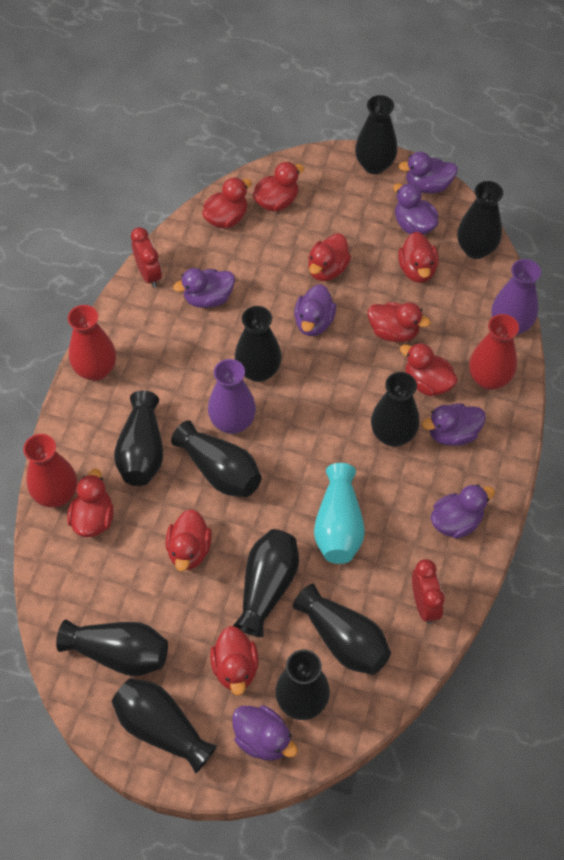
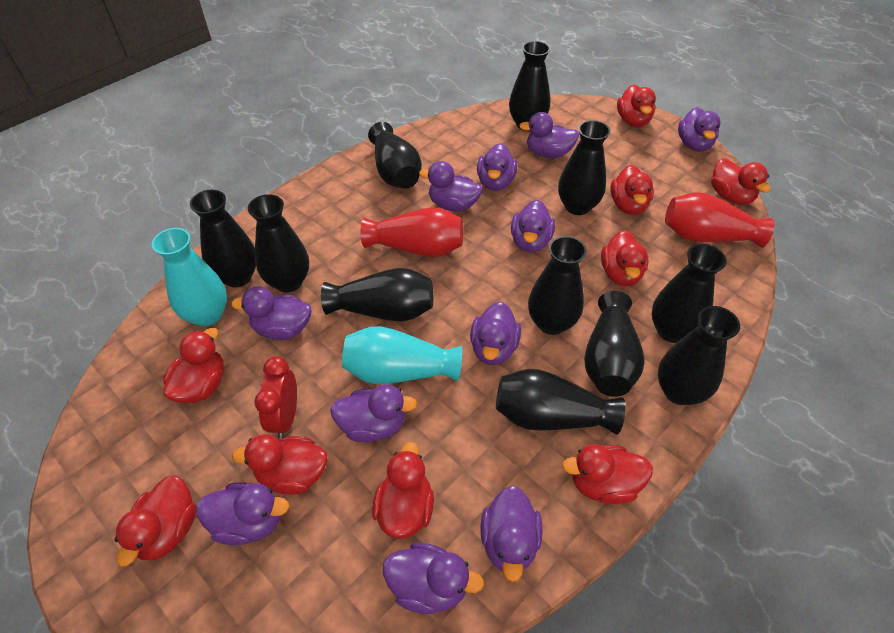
purple duck: 7 -> 11
purple vase: 2 -> 0
red clock: 2 -> 1
red vase: 3 -> 2
turquoise vase: 1 -> 2

